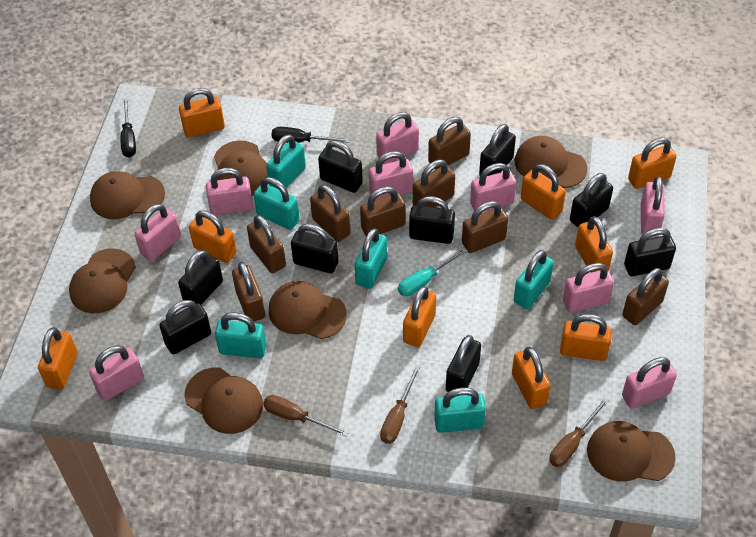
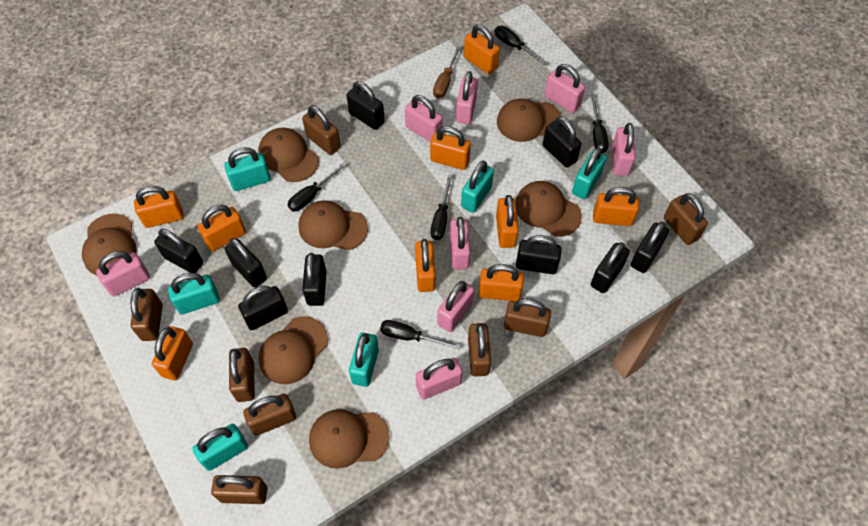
black screwdriver: 2 -> 5
brown screwdriver: 3 -> 1
pink padlock: 9 -> 8
turquoise screwdriver: 1 -> 0

